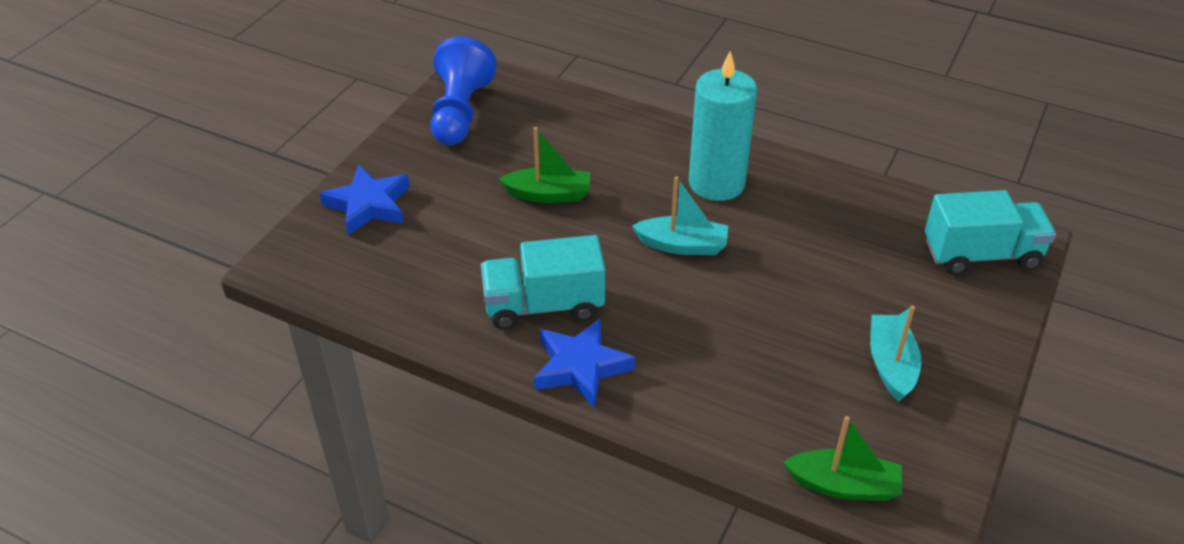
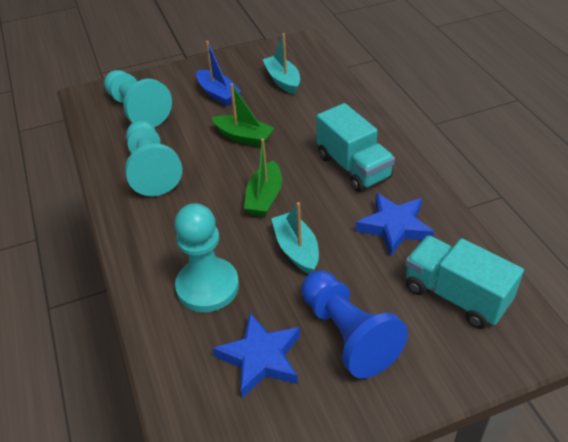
blue boat: 0 -> 1
turquoise candle: 1 -> 0
turquoise pawn: 0 -> 3

